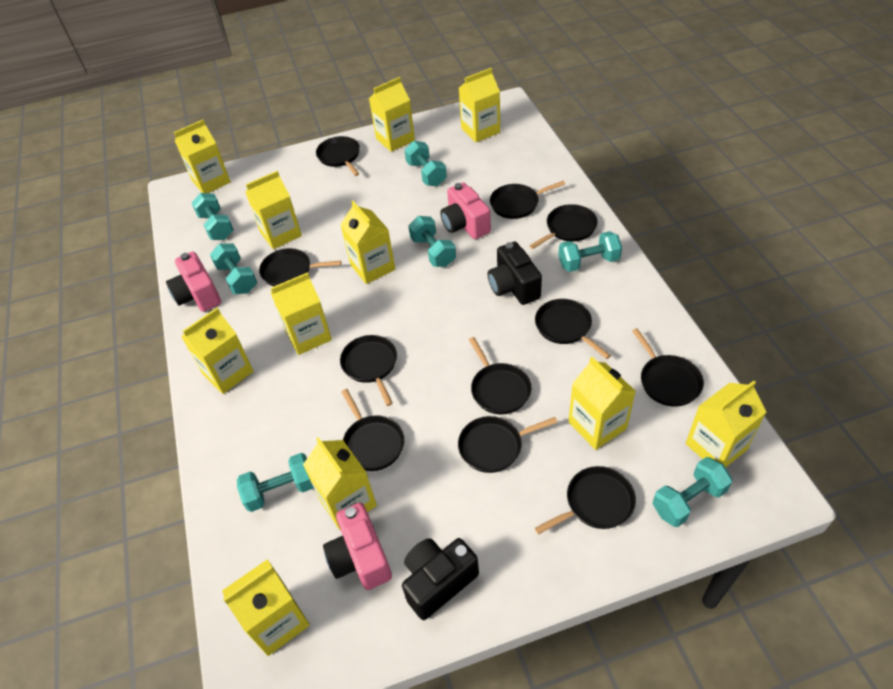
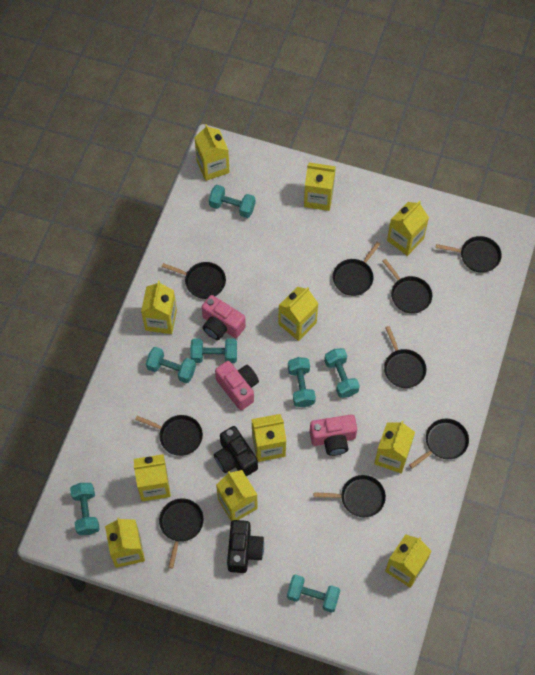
black pan: 11 -> 9

